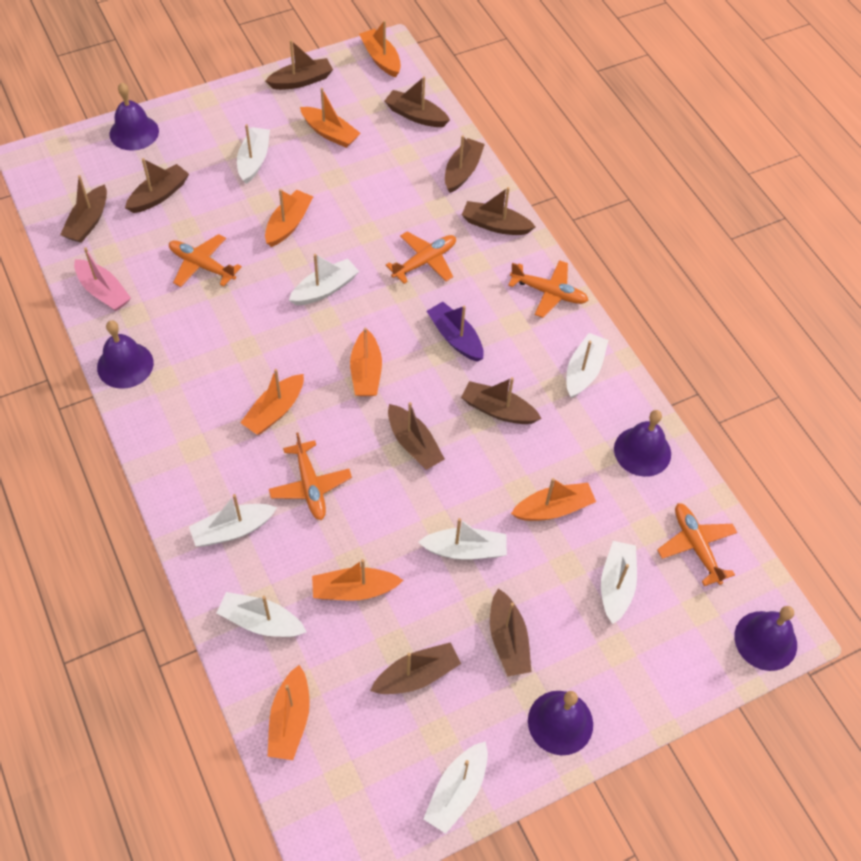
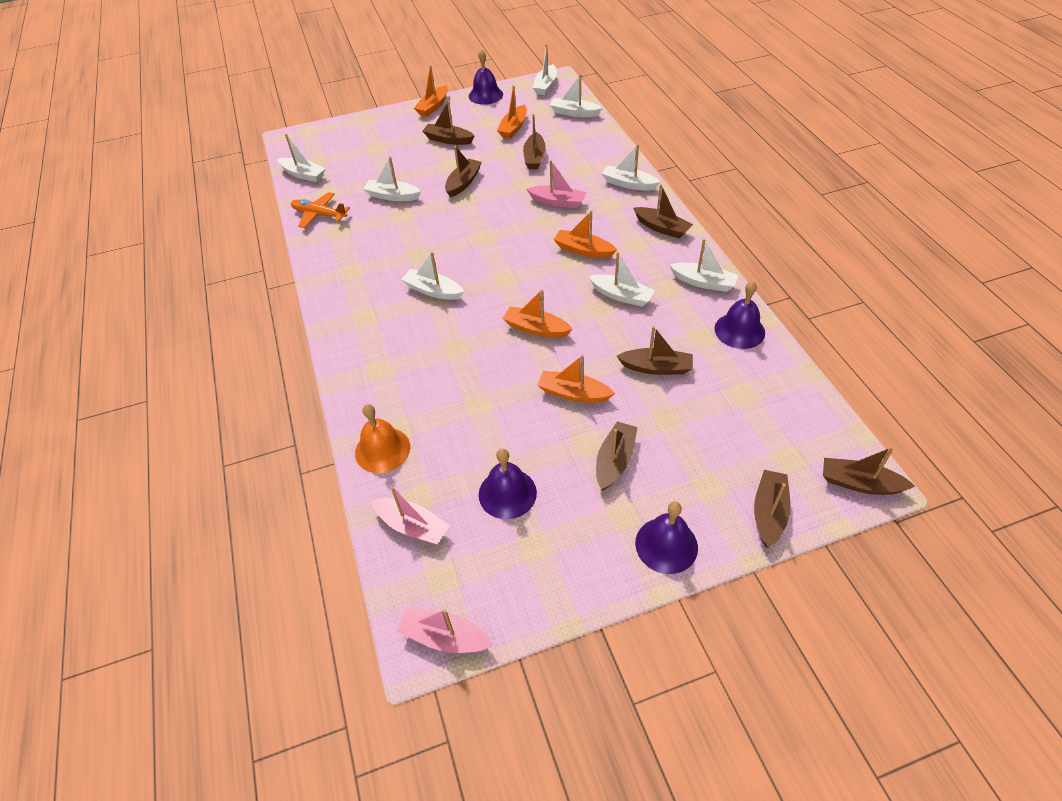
brown boat: 10 -> 8
orange bell: 0 -> 1
orange boat: 8 -> 5
orange plane: 5 -> 1
pink boat: 1 -> 3
purple bell: 5 -> 4
purple boat: 1 -> 0

